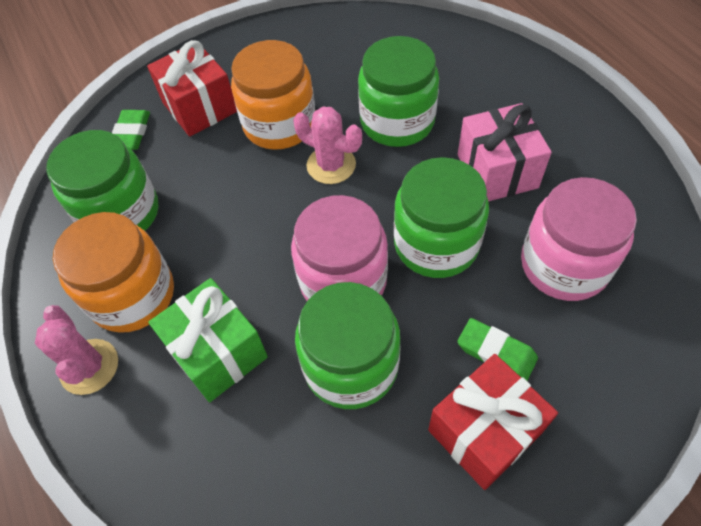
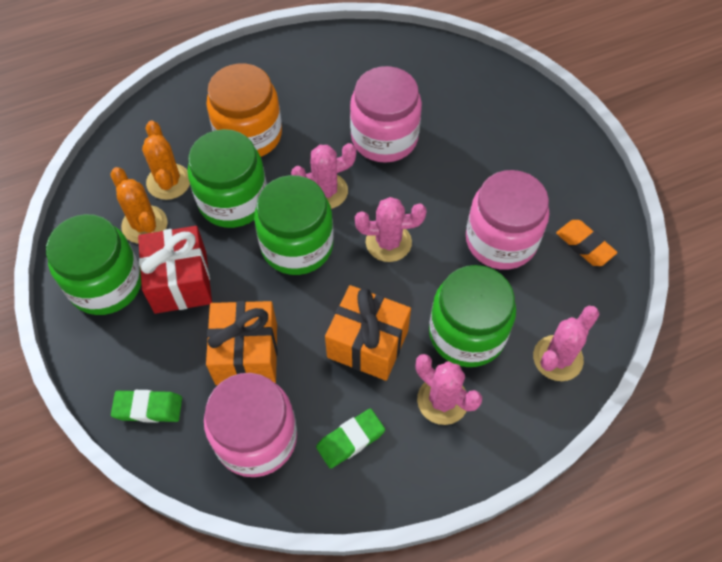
green gift: 1 -> 0
orange cactus: 0 -> 2
orange eraser: 0 -> 1
orange gift: 0 -> 2
orange jar: 2 -> 1
pink cactus: 2 -> 4
pink gift: 1 -> 0
pink jar: 2 -> 3
red gift: 2 -> 1

